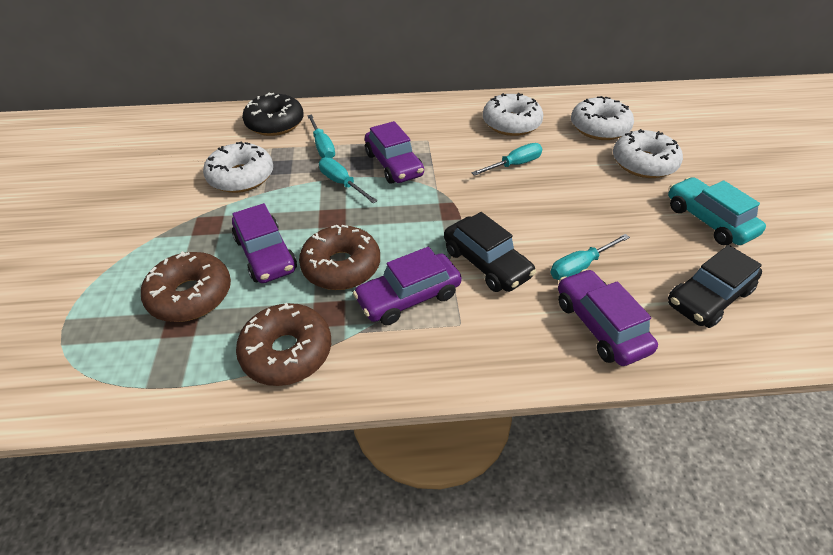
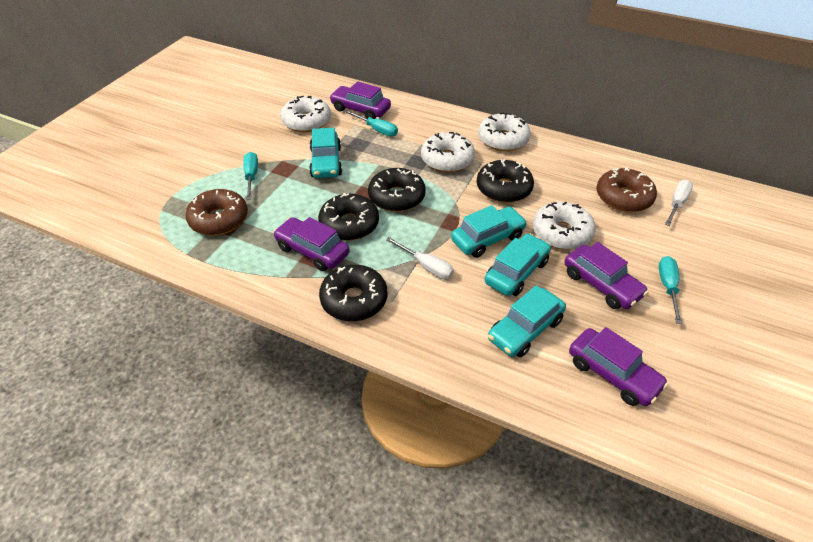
black car: 2 -> 0
black donut: 1 -> 4
brown donut: 3 -> 2
turquoise car: 1 -> 4
turquoise screwdriver: 4 -> 3
white screwdriver: 0 -> 2

